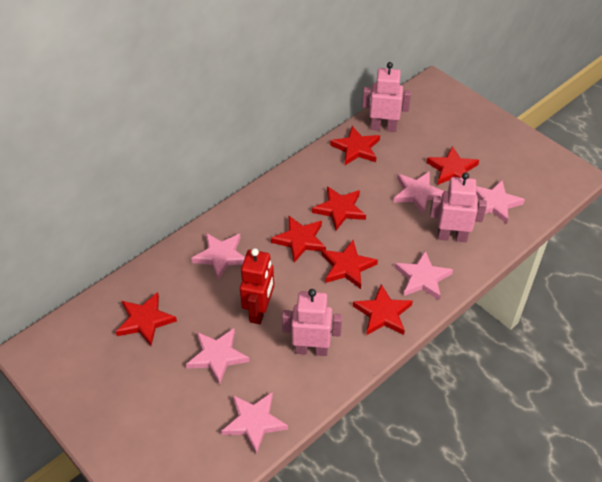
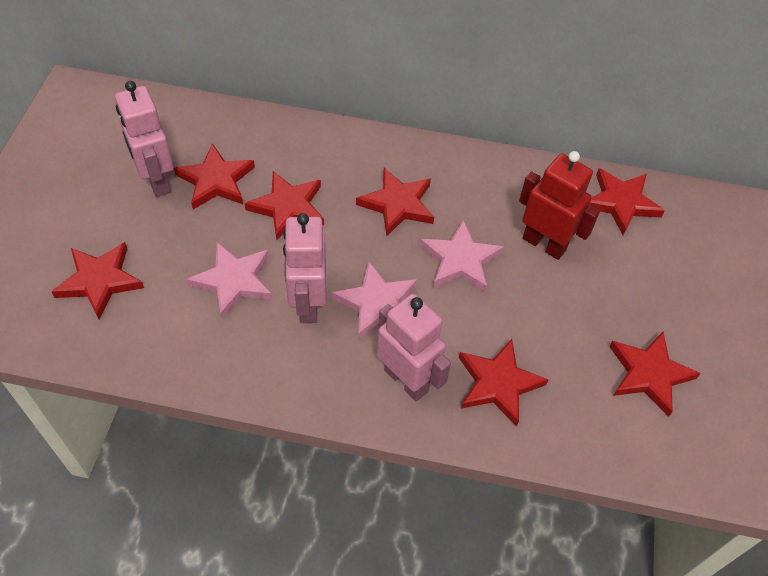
pink star: 6 -> 3

